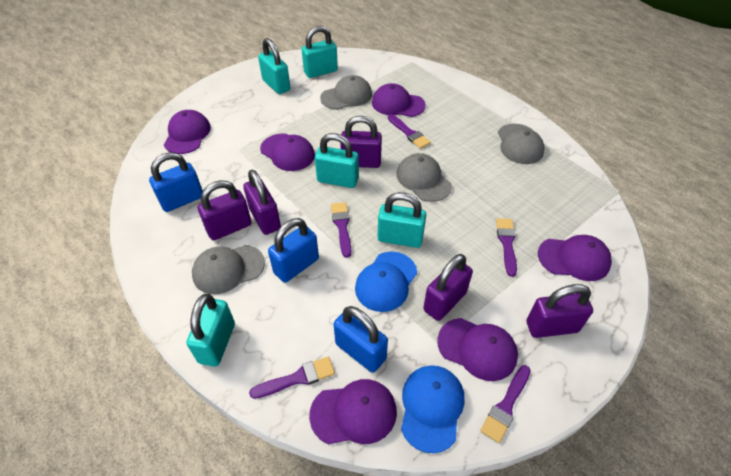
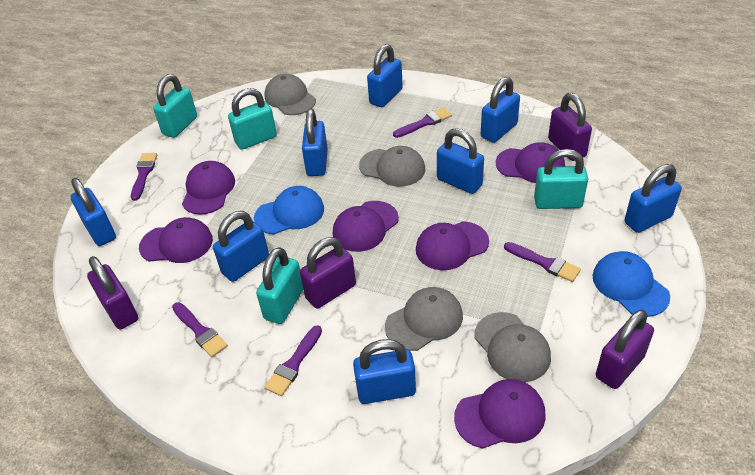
blue padlock: 3 -> 8
purple padlock: 5 -> 4
turquoise padlock: 5 -> 4

